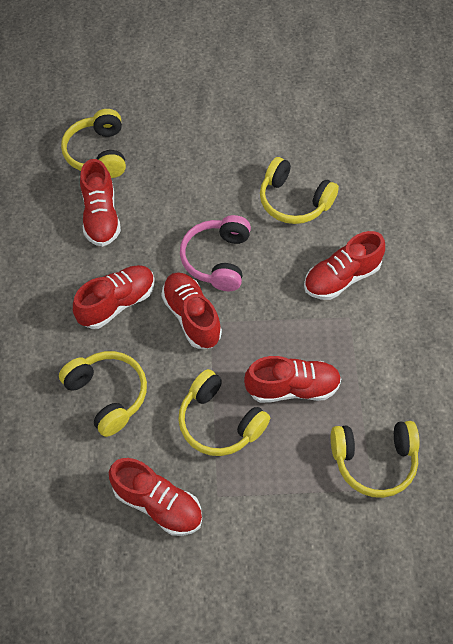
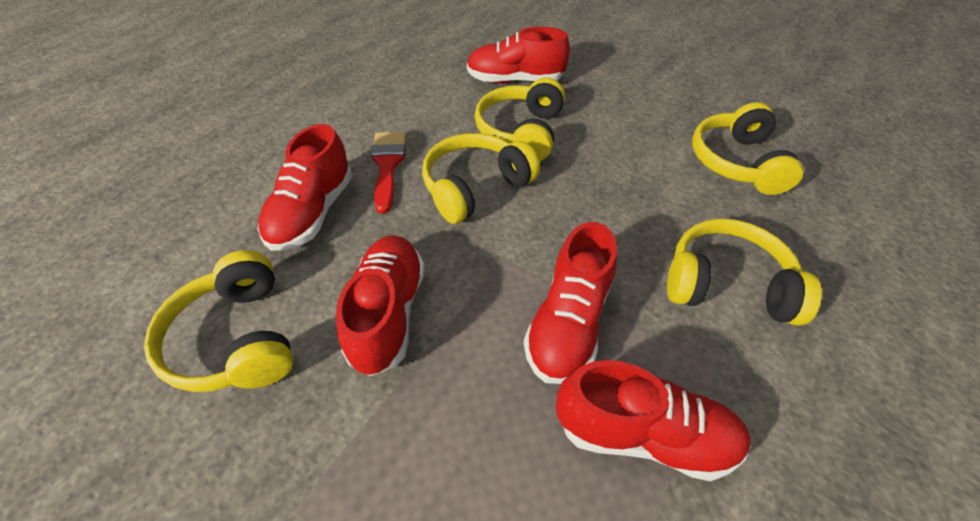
pink headphones: 1 -> 0
red brush: 0 -> 1
red shoe: 6 -> 5

